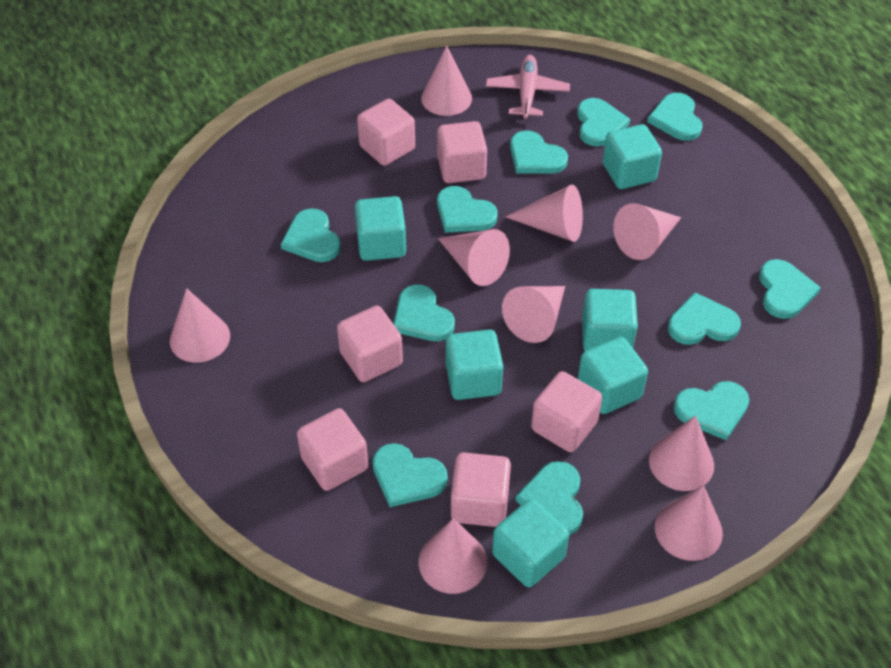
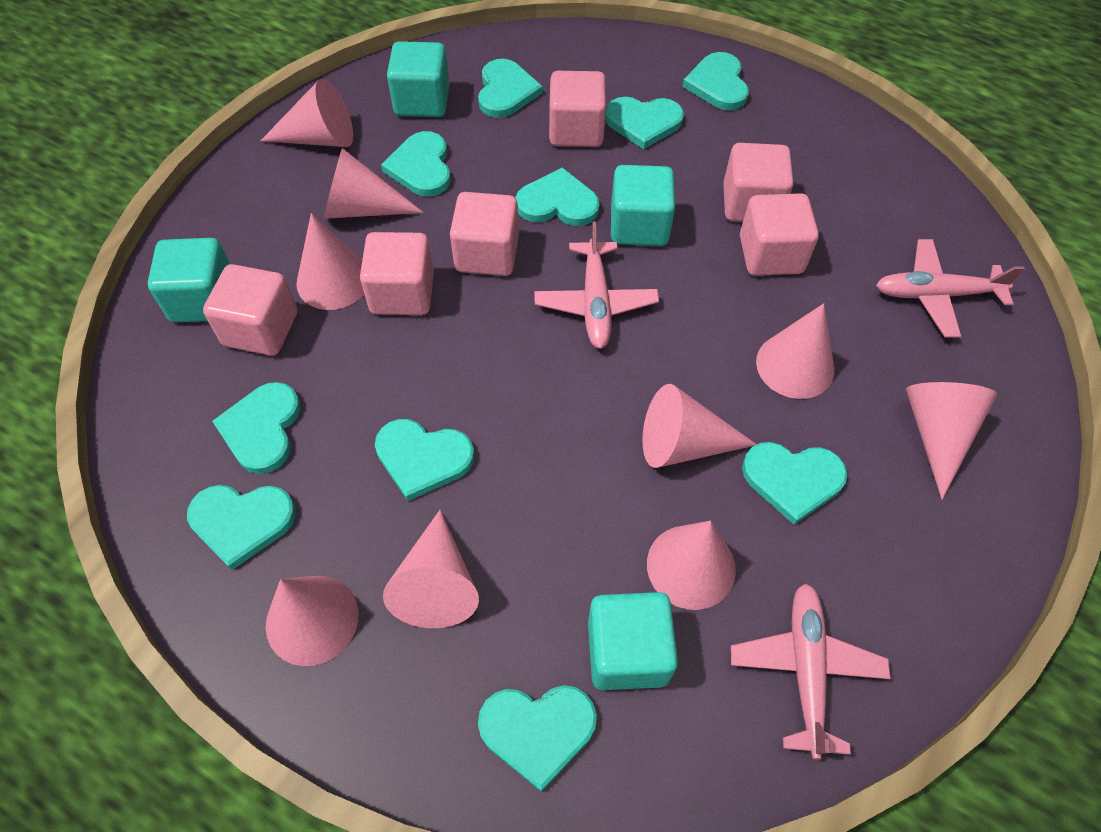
pink plane: 1 -> 3
turquoise cube: 6 -> 4
turquoise heart: 11 -> 10

